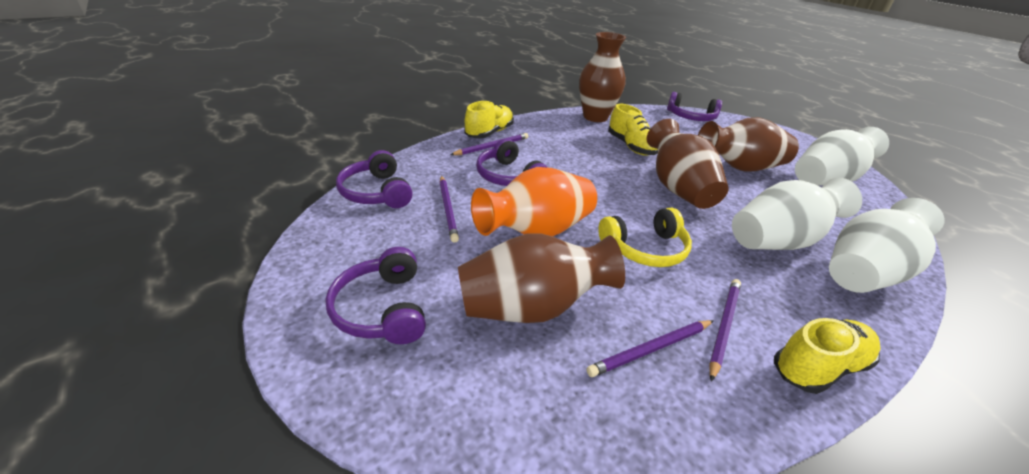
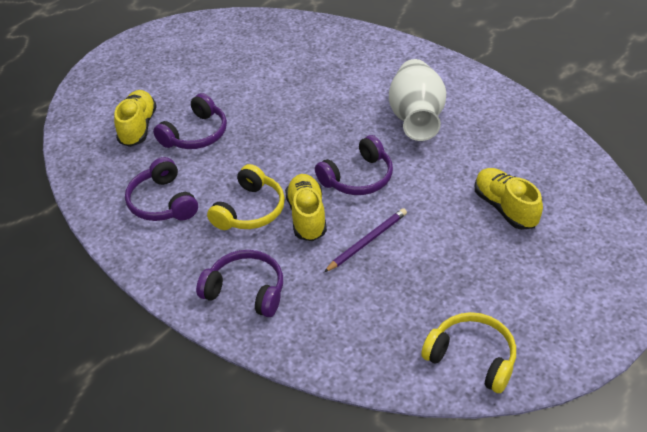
brown vase: 4 -> 0
orange vase: 1 -> 0
purple pencil: 4 -> 1
white vase: 3 -> 1
yellow headphones: 1 -> 2

